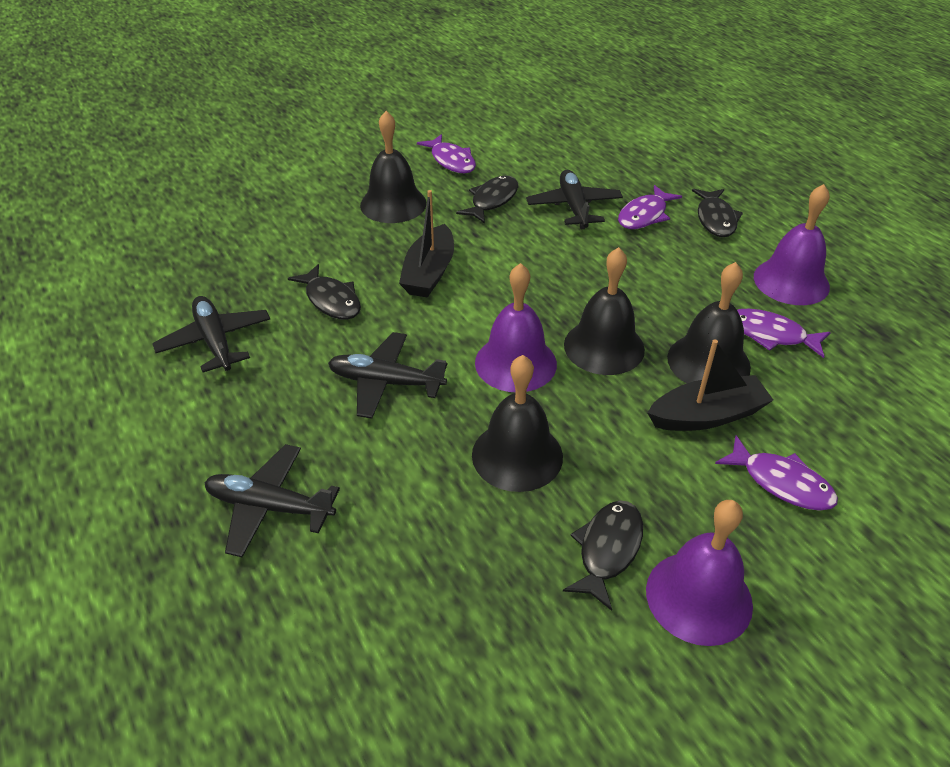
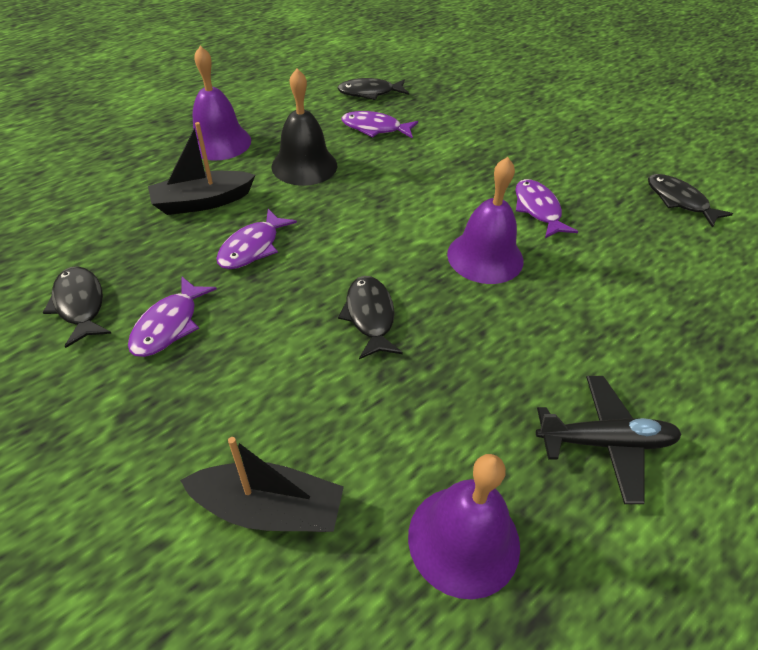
black bell: 4 -> 1
black plane: 4 -> 1

